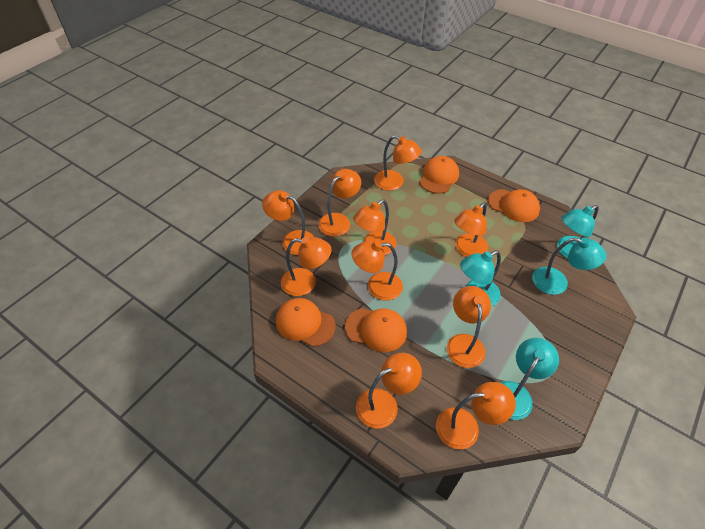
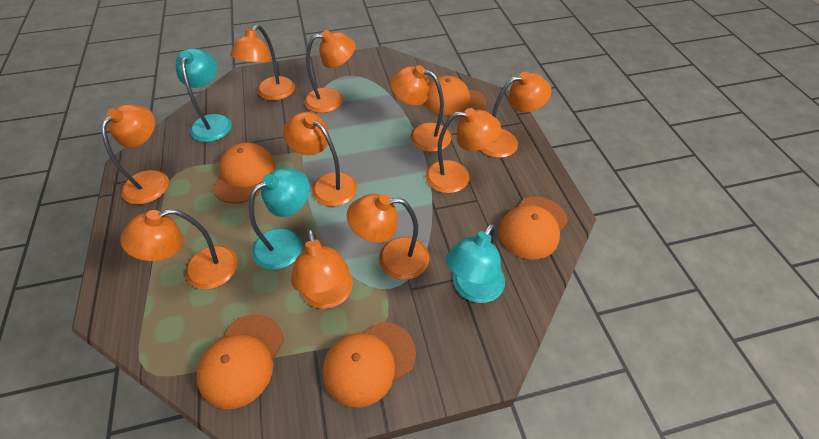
orange cap: 4 -> 5
turquoise lamp: 4 -> 3

